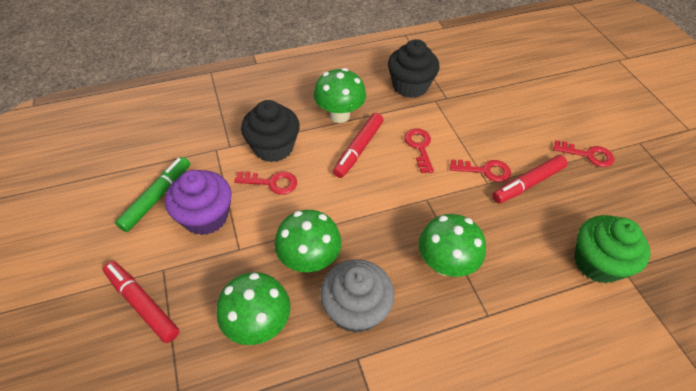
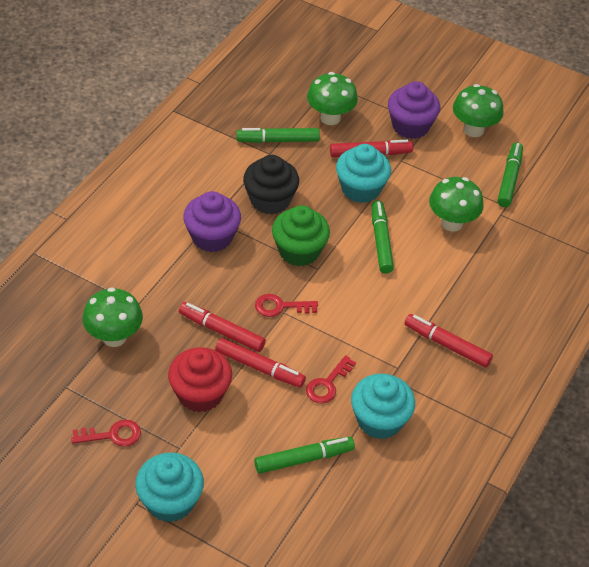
black cupcake: 2 -> 1
green marker: 1 -> 4
grey cupcake: 1 -> 0
purple cupcake: 1 -> 2
red cupcake: 0 -> 1
red key: 4 -> 3
red marker: 3 -> 4
turquoise cupcake: 0 -> 3

